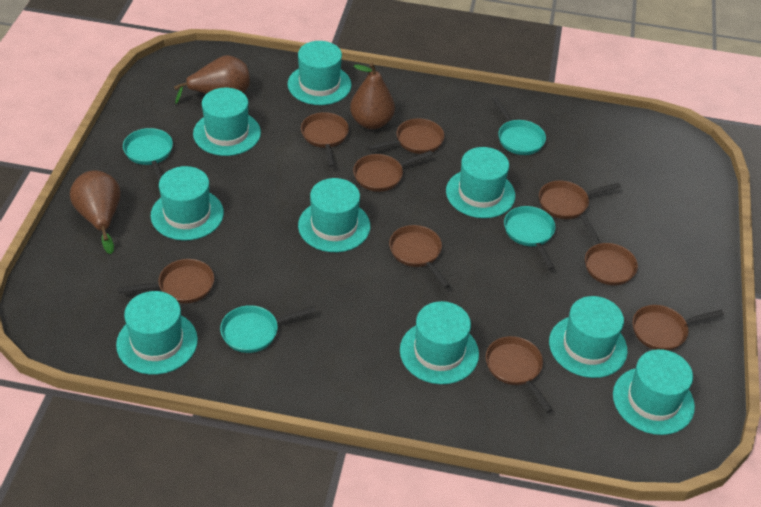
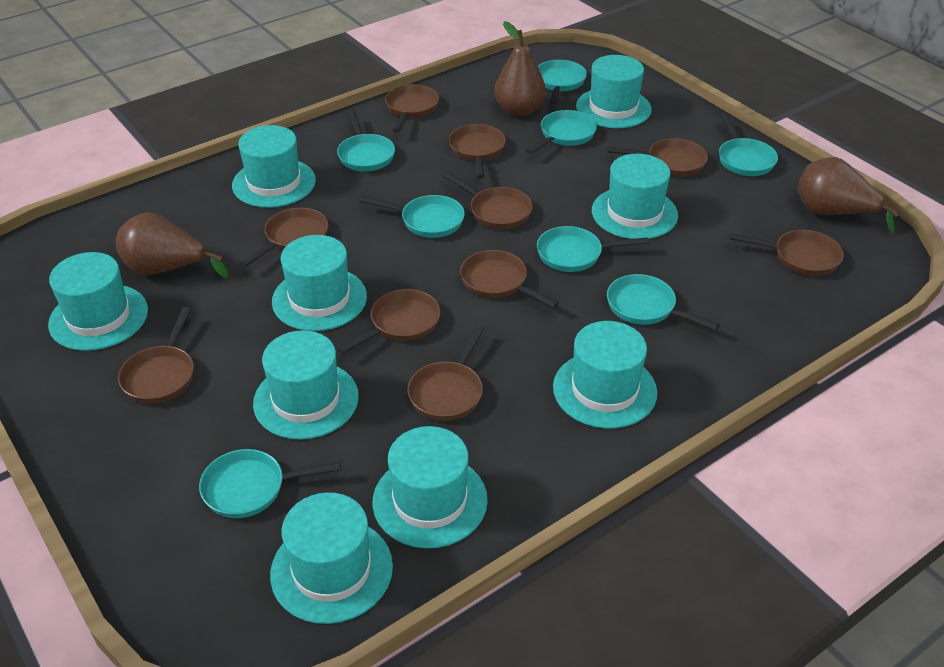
brown pan: 9 -> 10
turquoise pan: 4 -> 8

